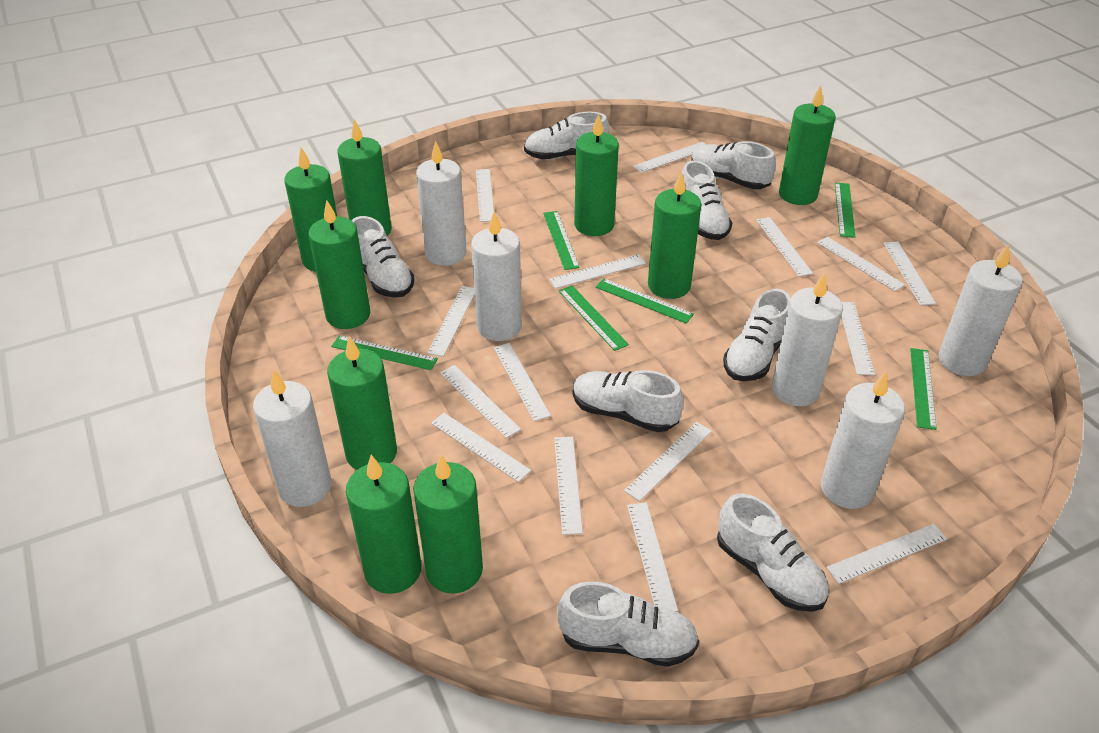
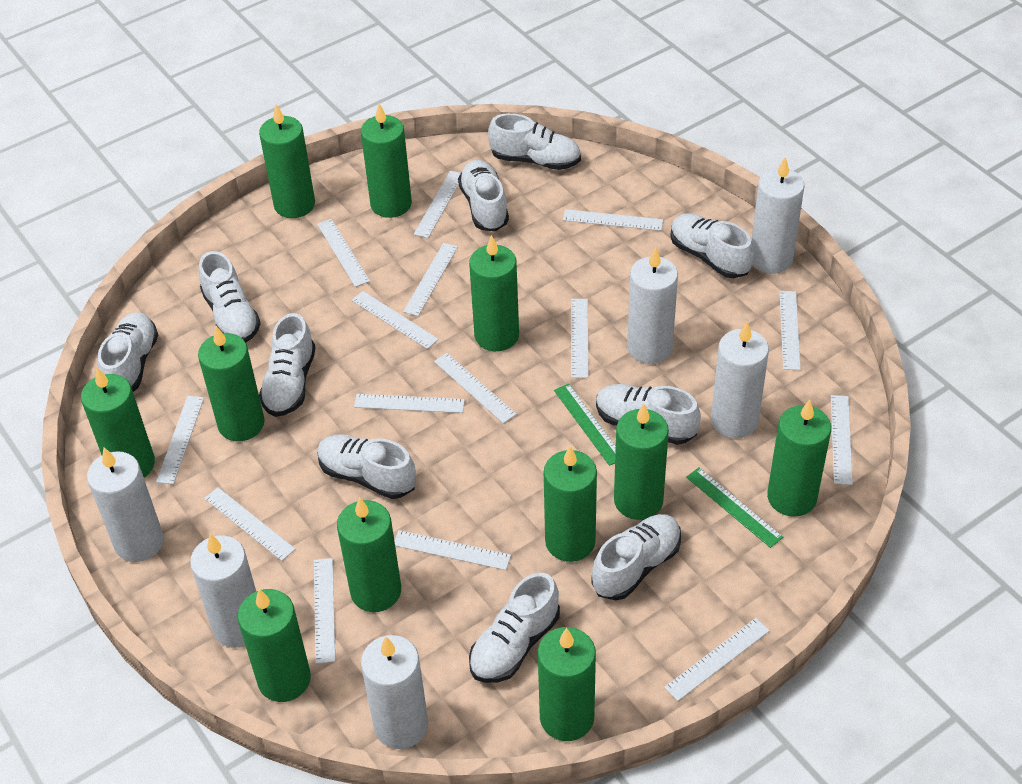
green candle: 9 -> 11
green ruler: 6 -> 2
white shoe: 8 -> 10

